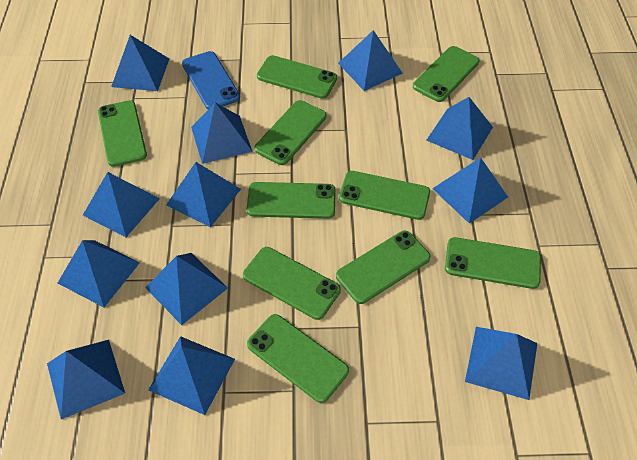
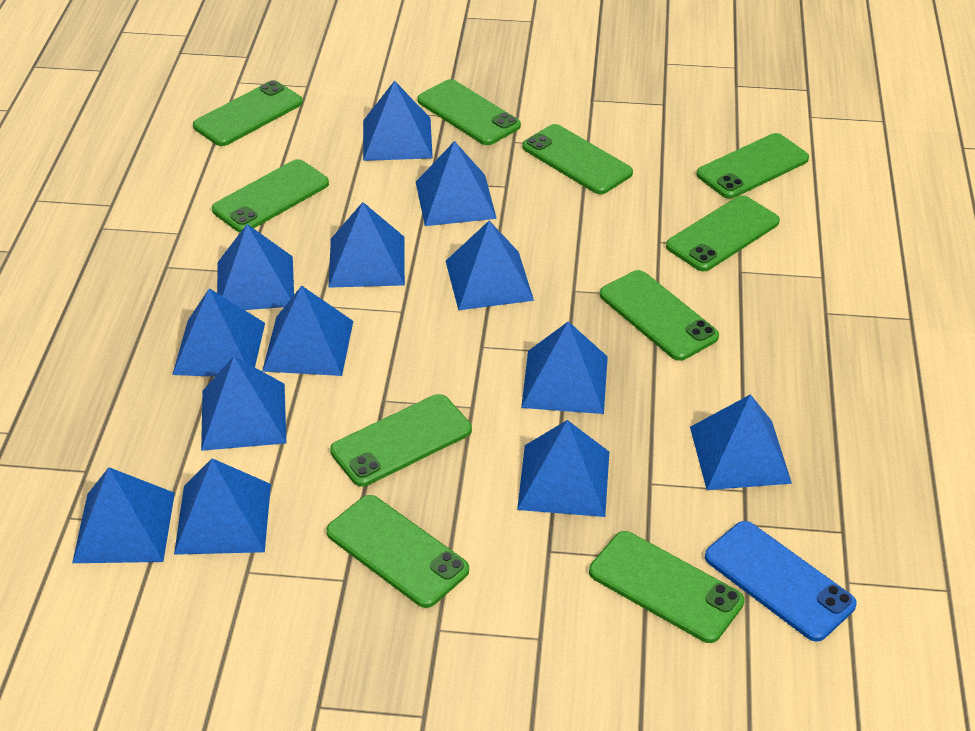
blue pyramid: 12 -> 13

